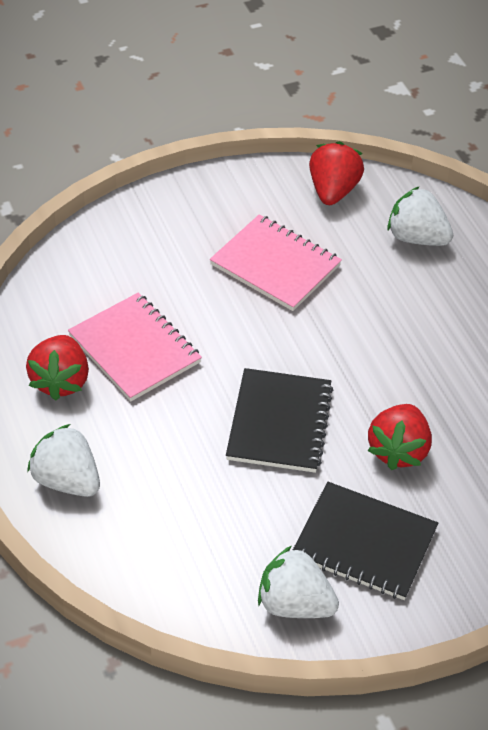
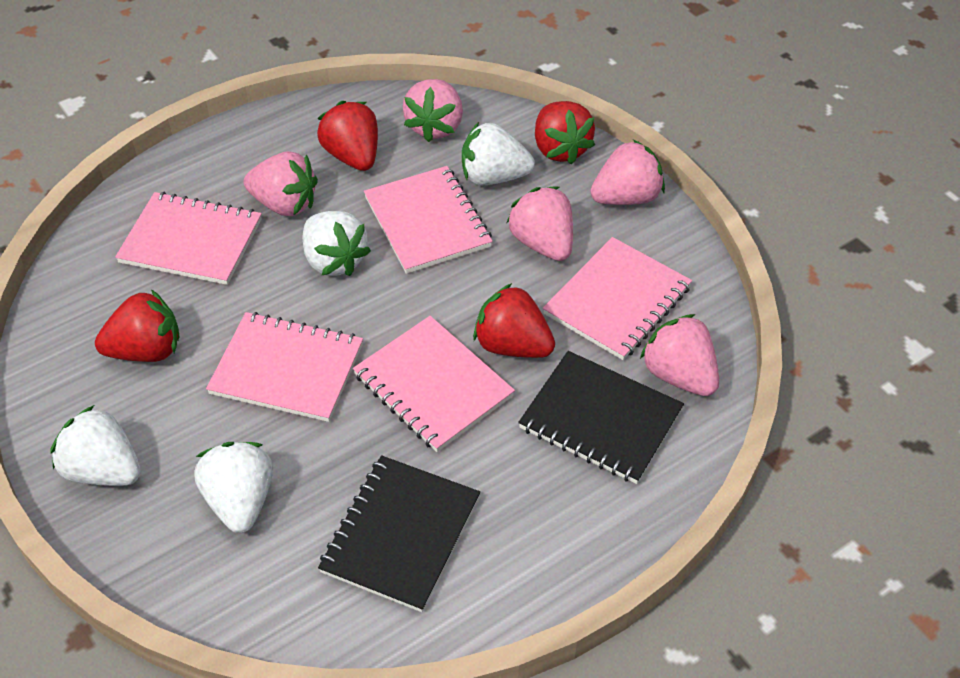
pink notebook: 2 -> 5
pink strawberry: 0 -> 5
red strawberry: 3 -> 4
white strawberry: 3 -> 4

